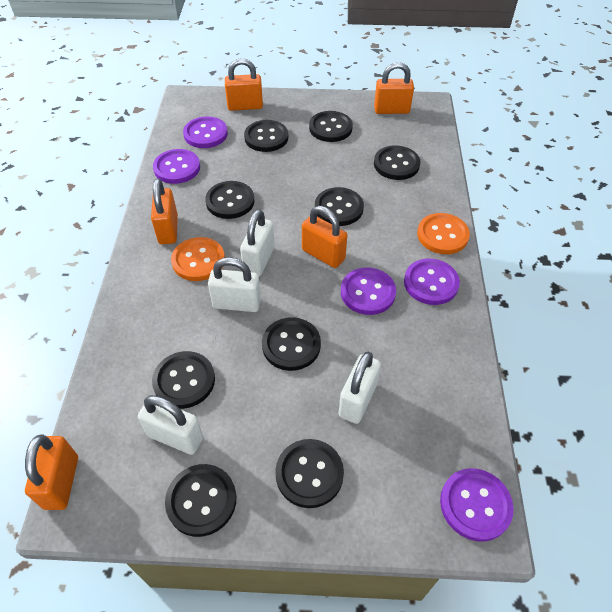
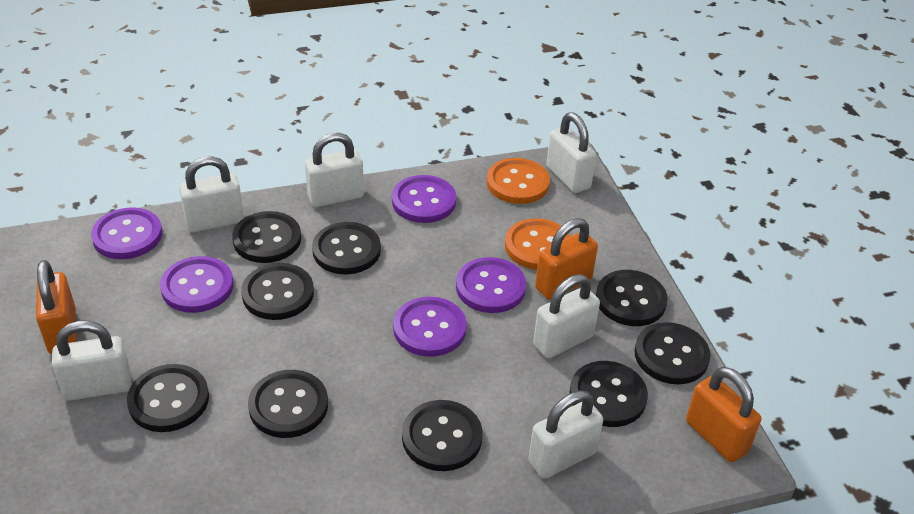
orange padlock: 5 -> 3
white padlock: 4 -> 6

